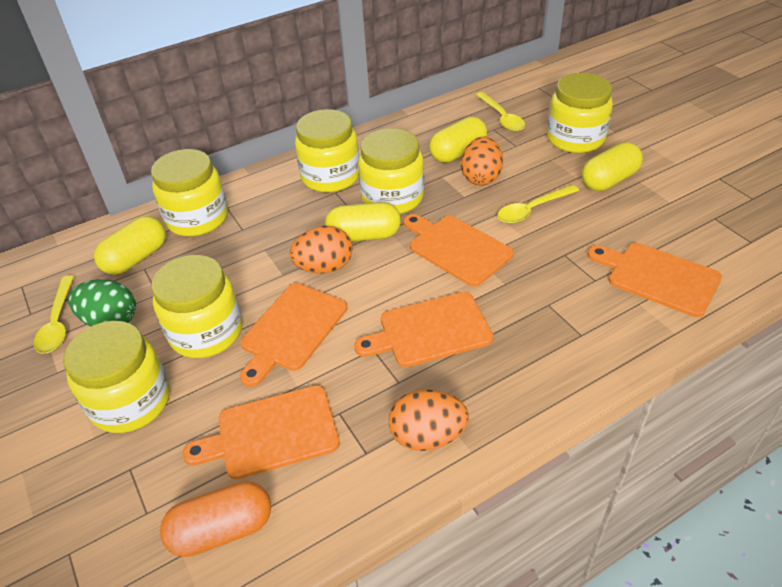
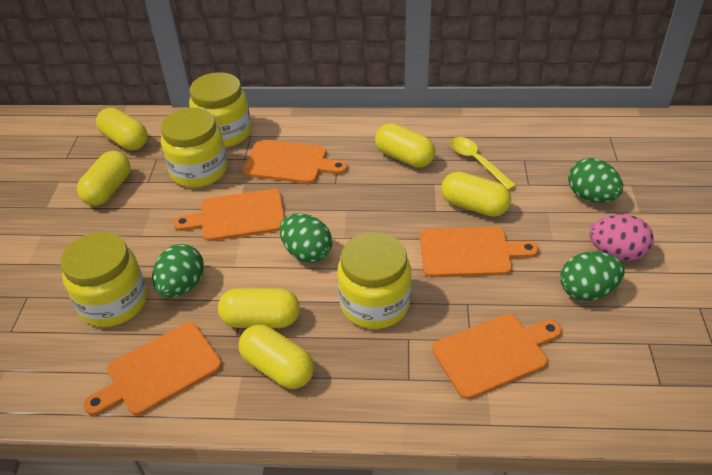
green egg: 1 -> 4
orange capsule: 1 -> 0
orange egg: 3 -> 0
pink egg: 0 -> 1
yellow capsule: 4 -> 6
yellow jar: 6 -> 4
yellow spoon: 3 -> 1

